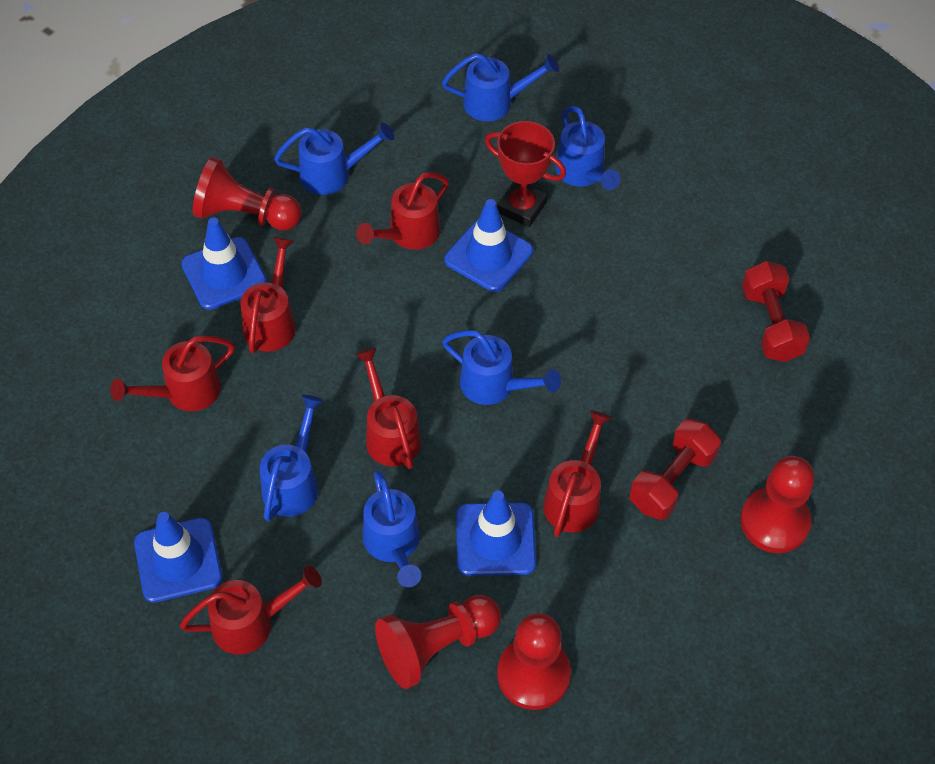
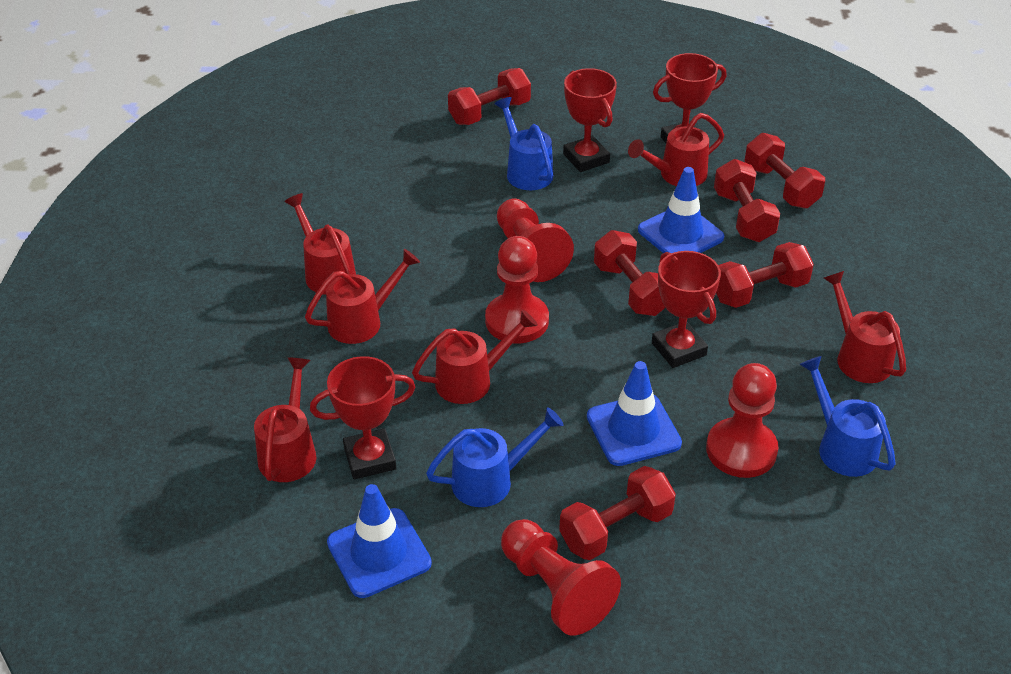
blue traffic cone: 4 -> 3
blue watering can: 6 -> 3
red dumbbell: 2 -> 6
red trophy: 1 -> 4

